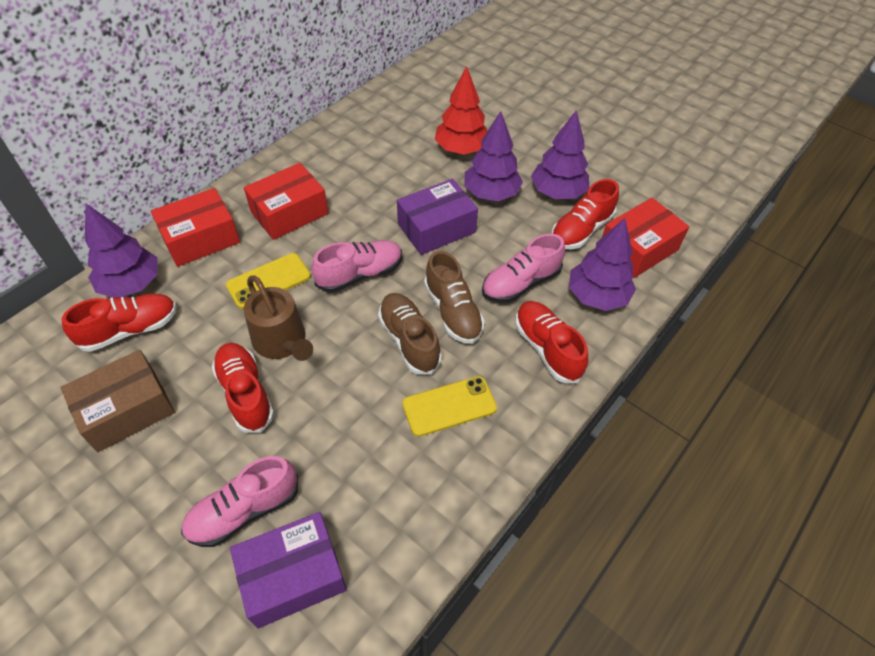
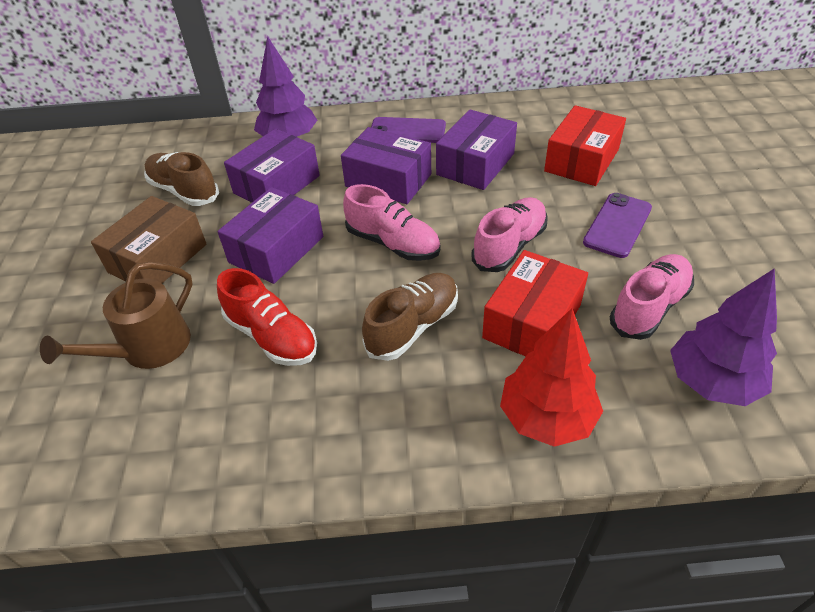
purple box: 2 -> 4
purple phone: 0 -> 2
purple tree: 4 -> 2
red box: 3 -> 2
red shoe: 4 -> 1
yellow phone: 2 -> 0

